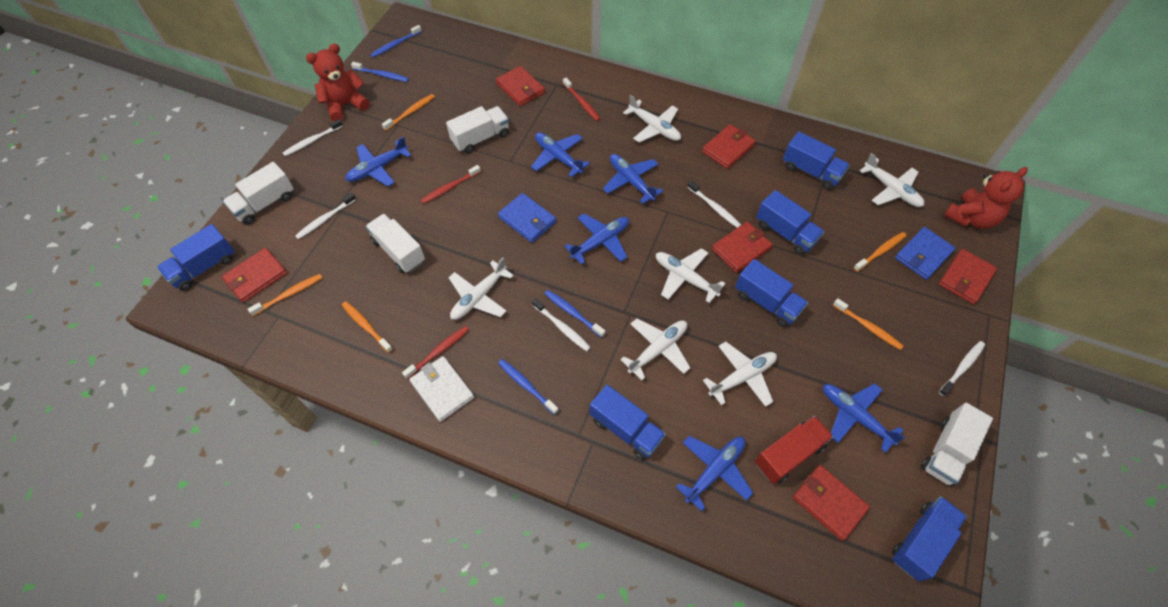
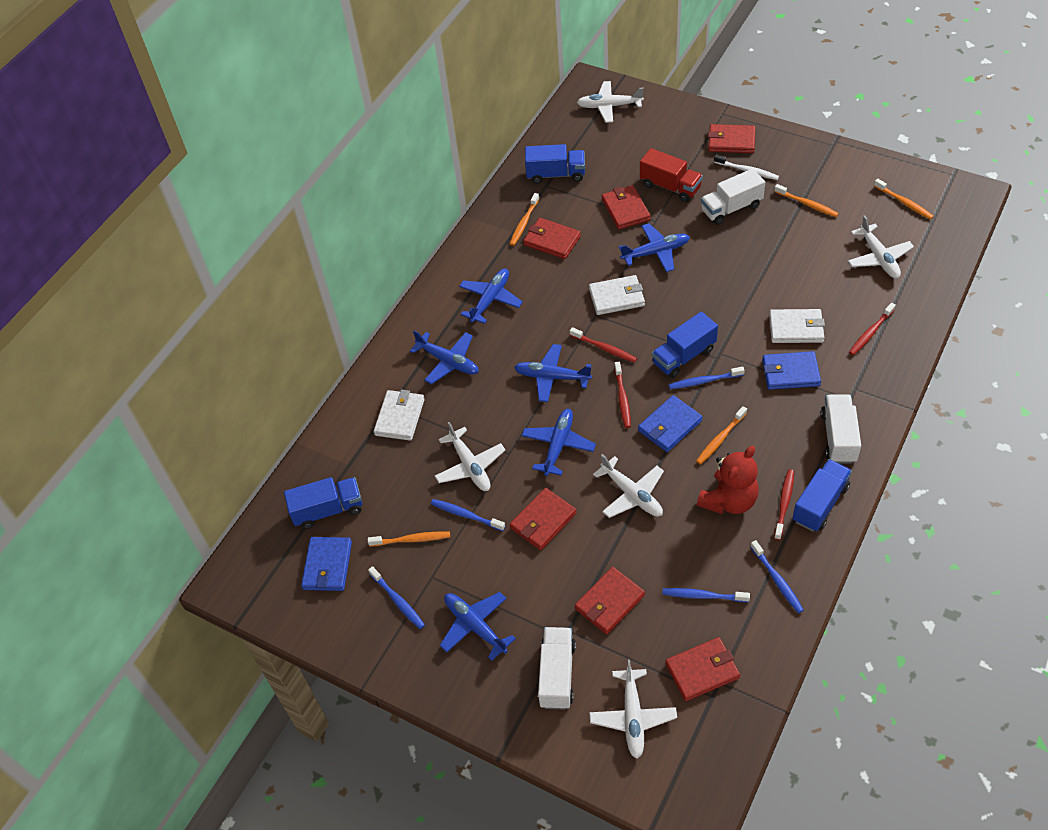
blue toothbrush: 4 -> 5
blue truck: 6 -> 4
blue wallet: 2 -> 3
red teddy bear: 2 -> 1
red toothbrush: 3 -> 4
white plane: 6 -> 5
white toothbrush: 5 -> 1
white truck: 4 -> 3
white wallet: 1 -> 3

